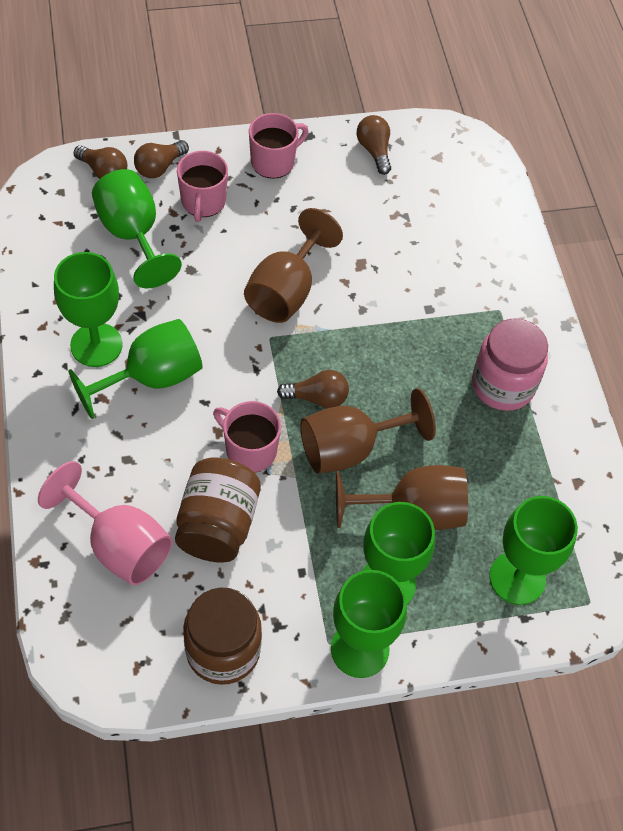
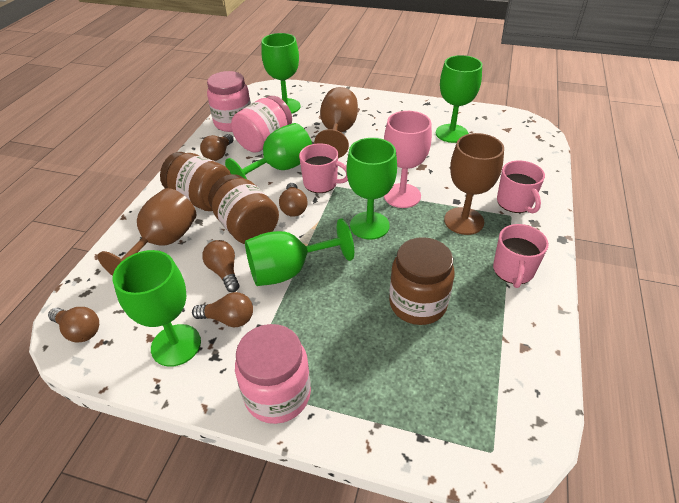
brown jar: 2 -> 3
brown light bulb: 4 -> 5
pink jar: 1 -> 3

